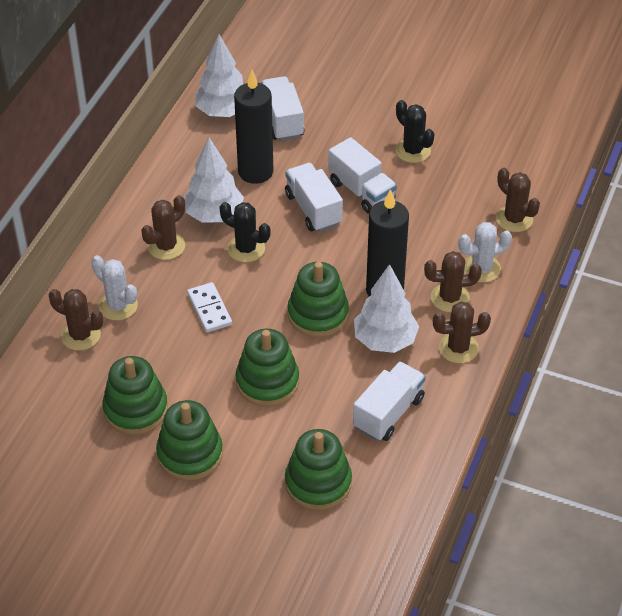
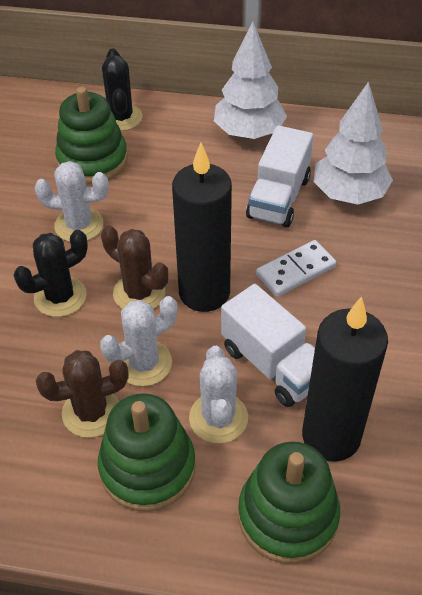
brown cactus: 5 -> 2
green stacking toy: 5 -> 3
white cactus: 2 -> 3
white tree: 3 -> 2
white truck: 4 -> 2

